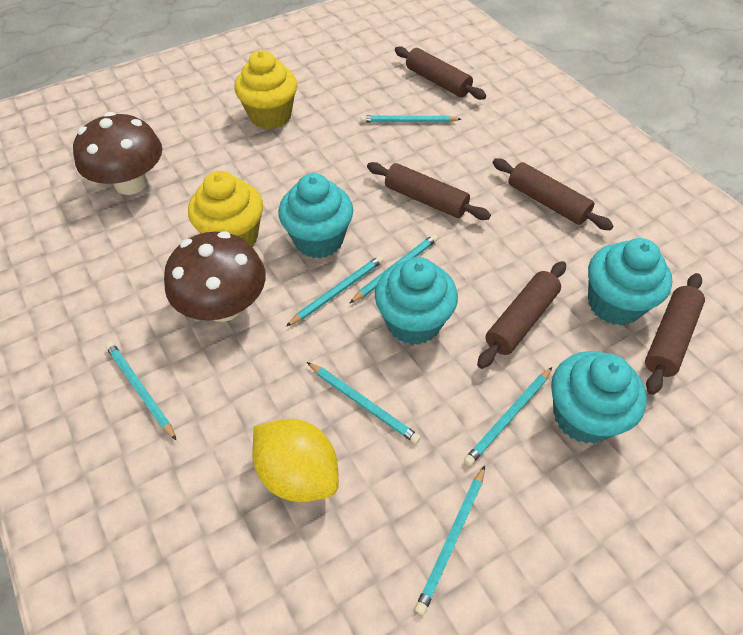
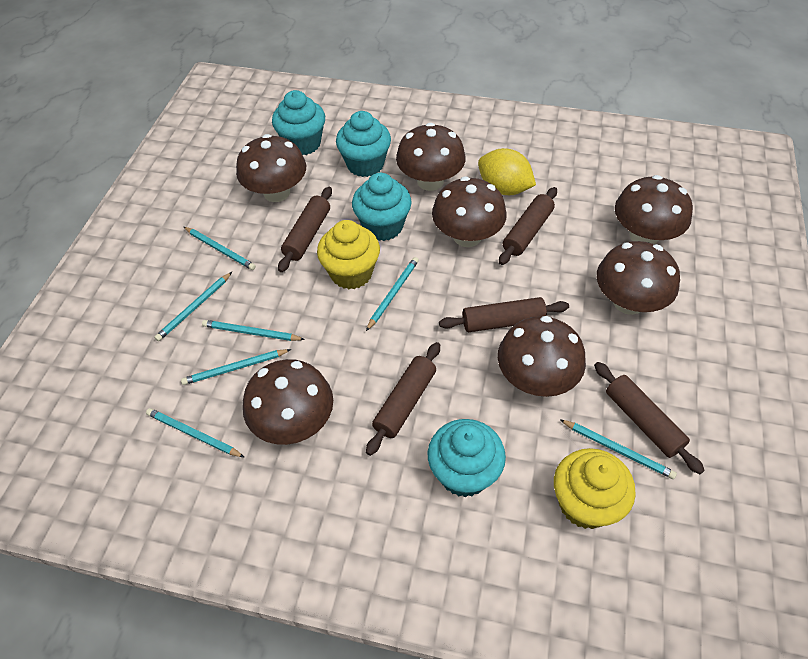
brown mushroom: 2 -> 7

